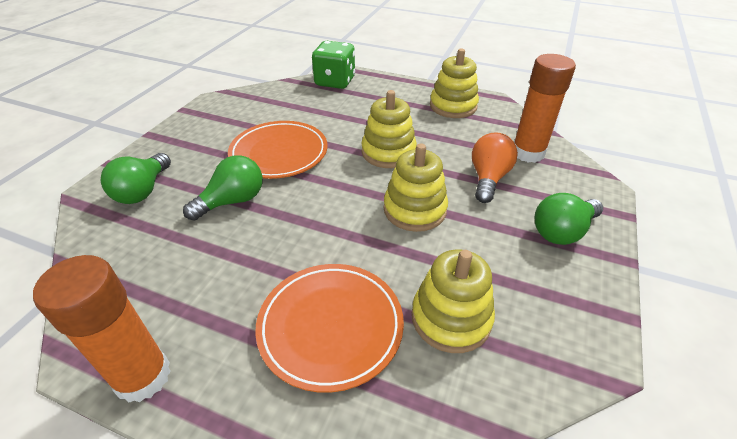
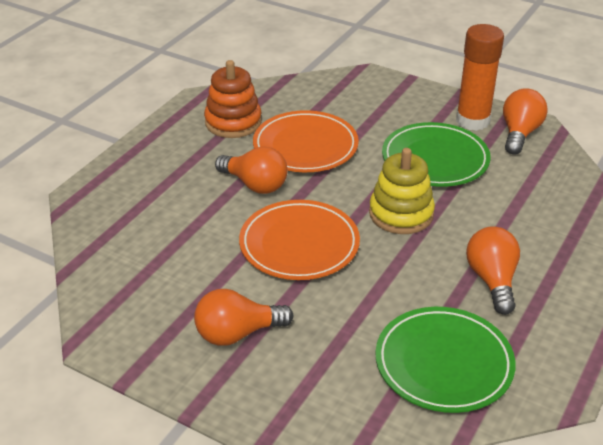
green dice: 1 -> 0
green light bulb: 3 -> 0
green plate: 0 -> 2
orange glue stick: 2 -> 1
orange light bulb: 1 -> 4
orange stacking toy: 0 -> 1
yellow stacking toy: 4 -> 1

